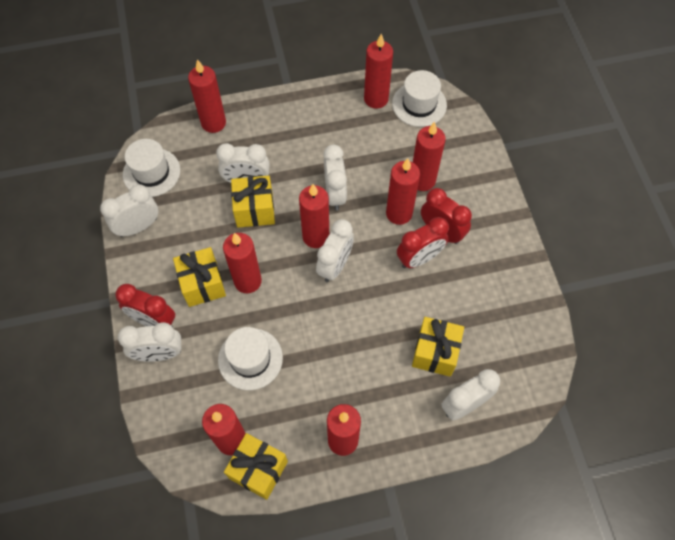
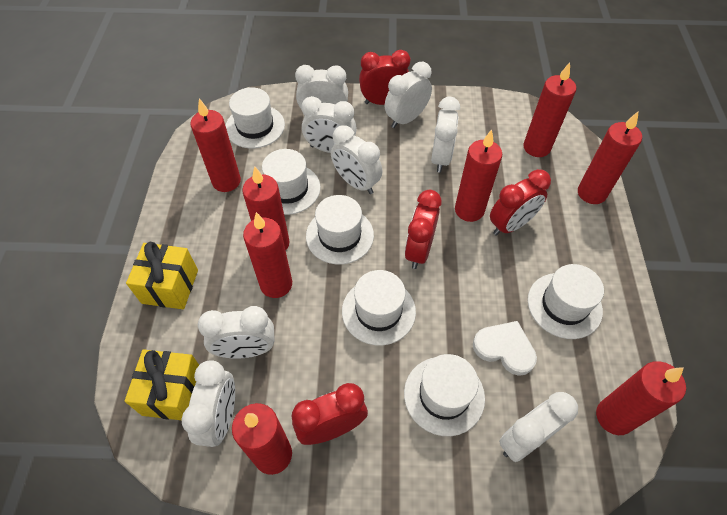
red clock: 3 -> 4
white clock: 6 -> 8
white hat: 3 -> 6
white heart: 0 -> 1
yellow gift: 4 -> 2

